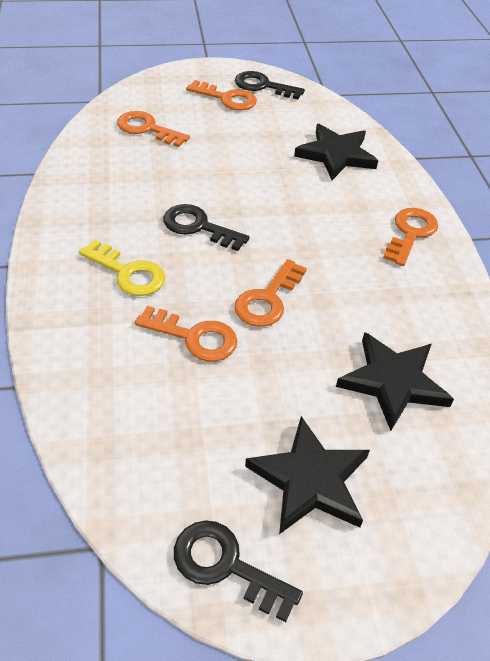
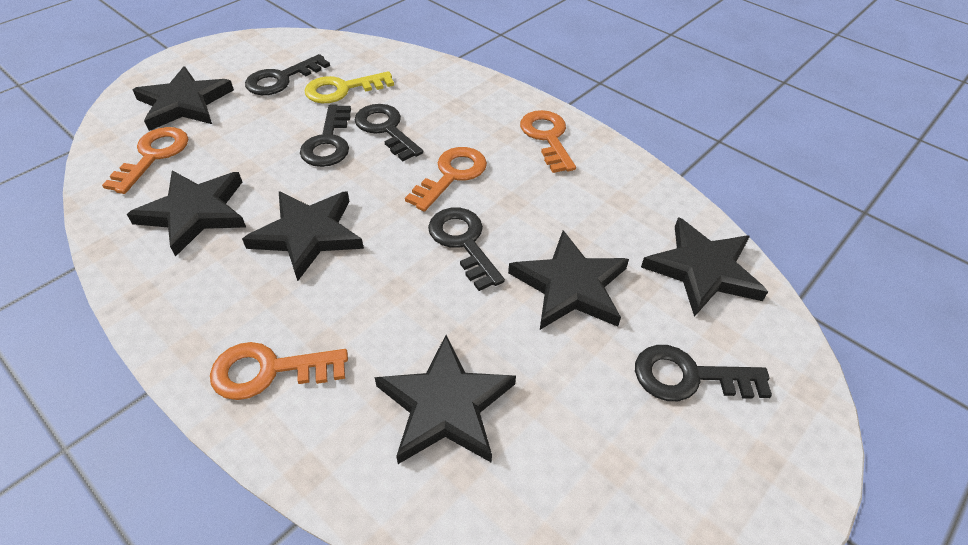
black key: 3 -> 5
black star: 3 -> 6
orange key: 5 -> 4

